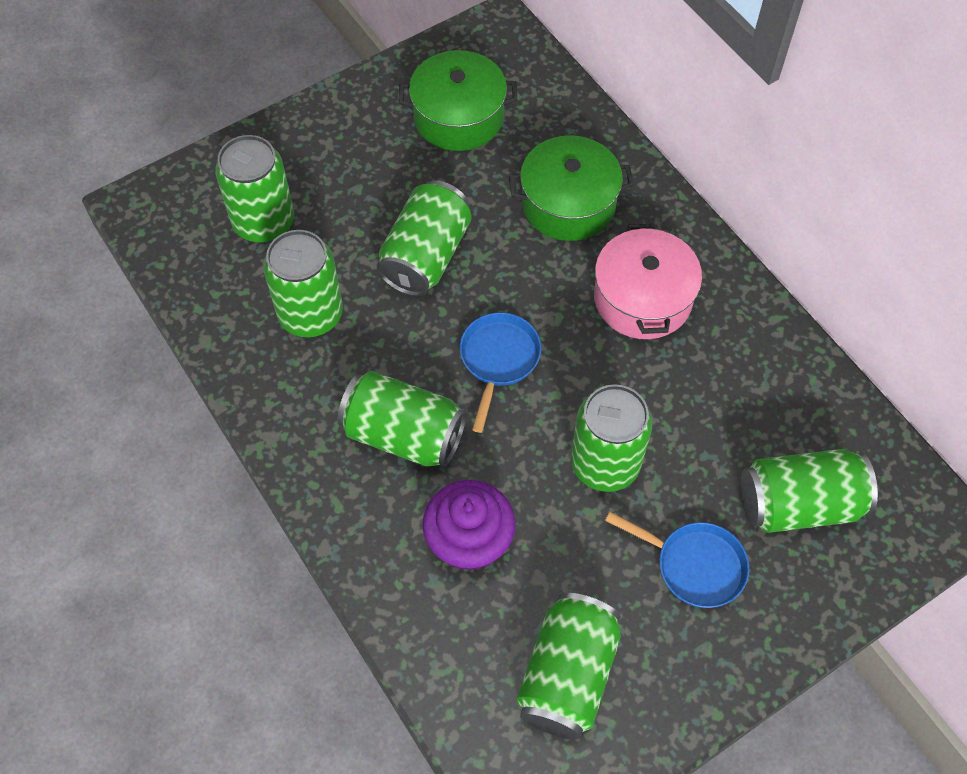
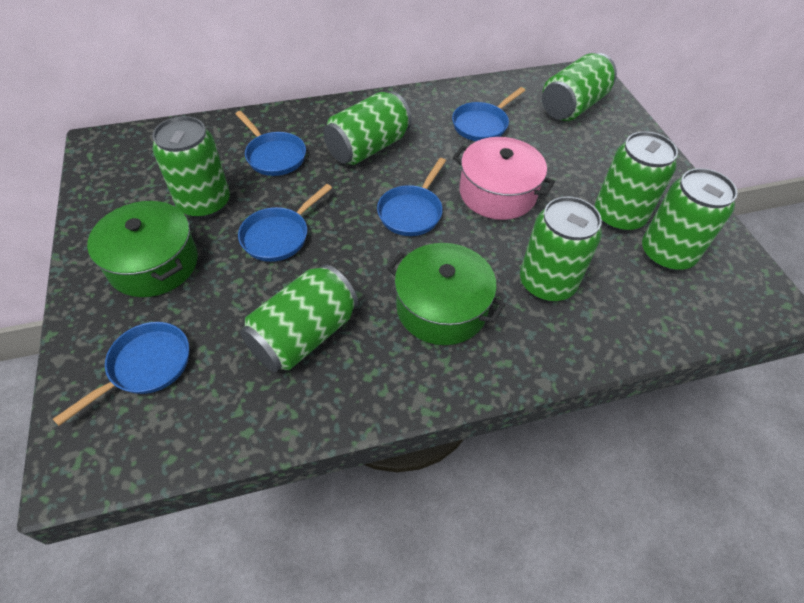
blue pan: 2 -> 5
purple cupcake: 1 -> 0

